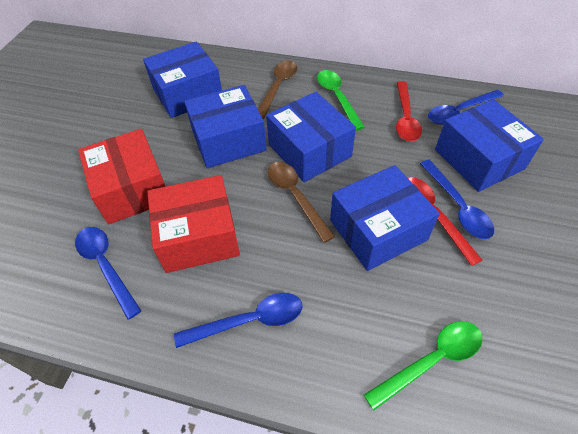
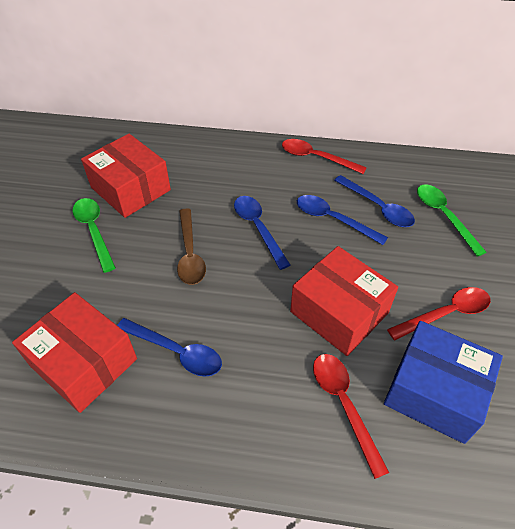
blue box: 5 -> 1
brown spoon: 2 -> 1
red box: 2 -> 3
red spoon: 2 -> 3

